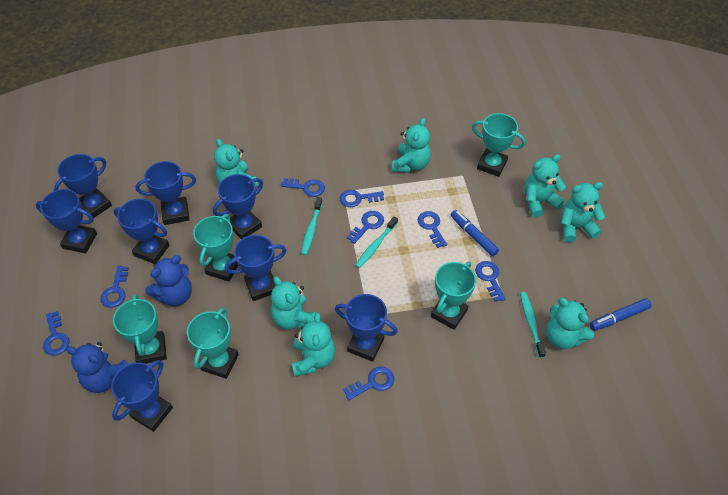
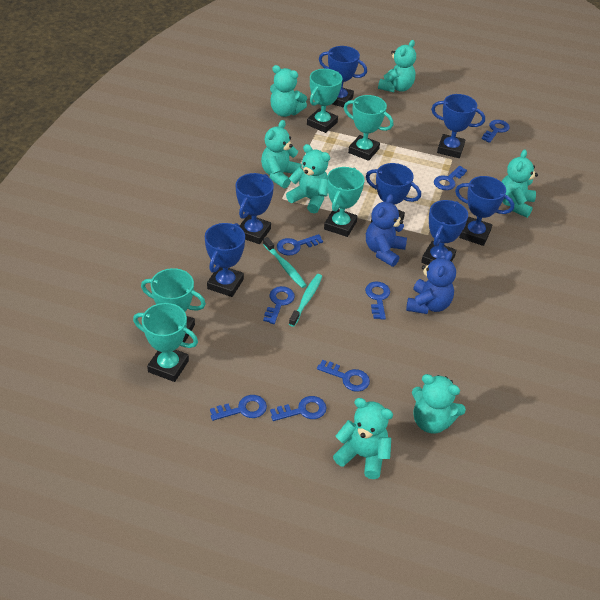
blue marker: 2 -> 0
blue trophy: 8 -> 7
turquoise toothbrush: 3 -> 2

